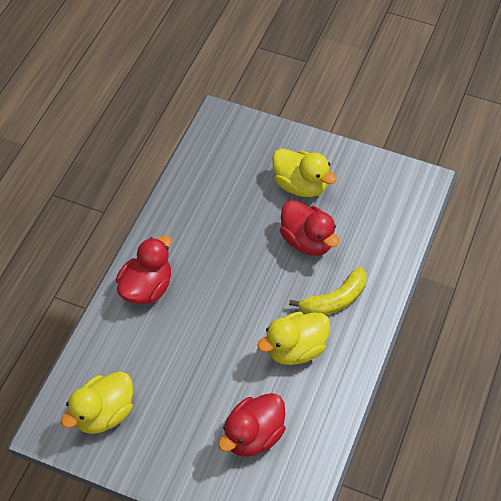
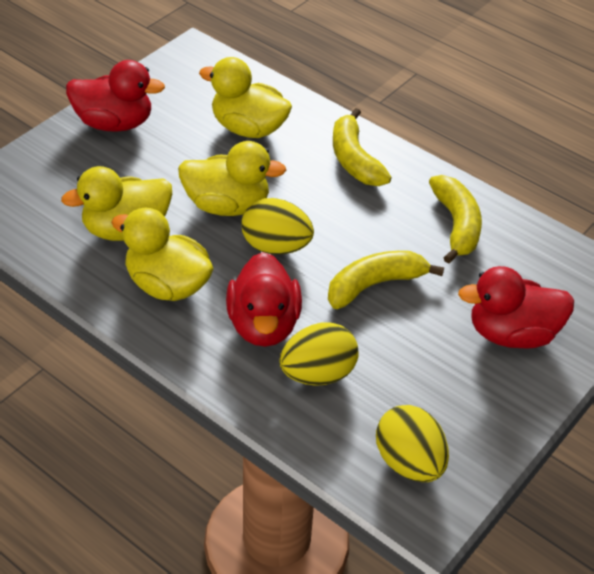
yellow banana: 1 -> 3
yellow duck: 3 -> 4
yellow egg: 0 -> 3

